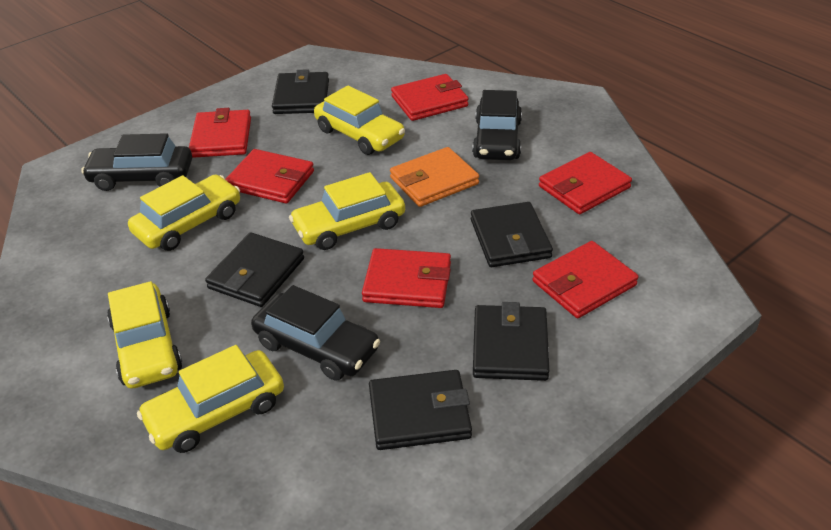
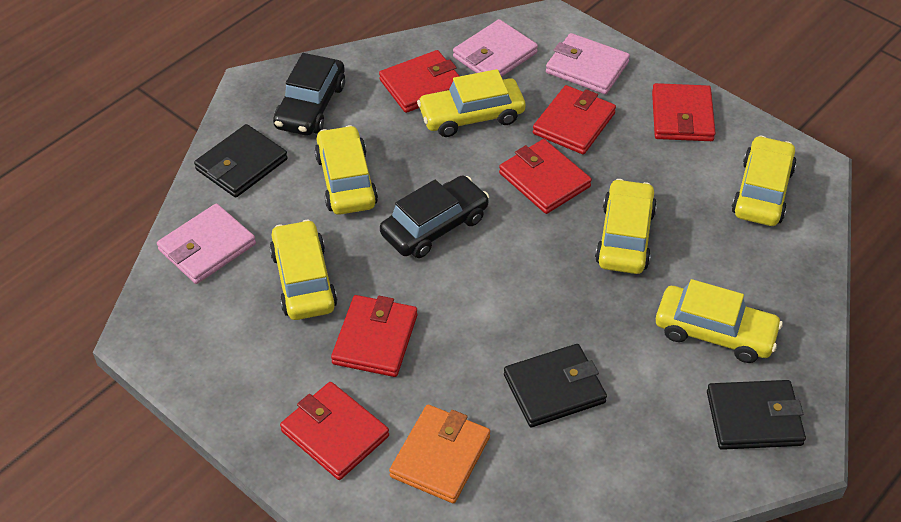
black car: 3 -> 2
black wallet: 5 -> 3
pink wallet: 0 -> 3
yellow car: 5 -> 6

